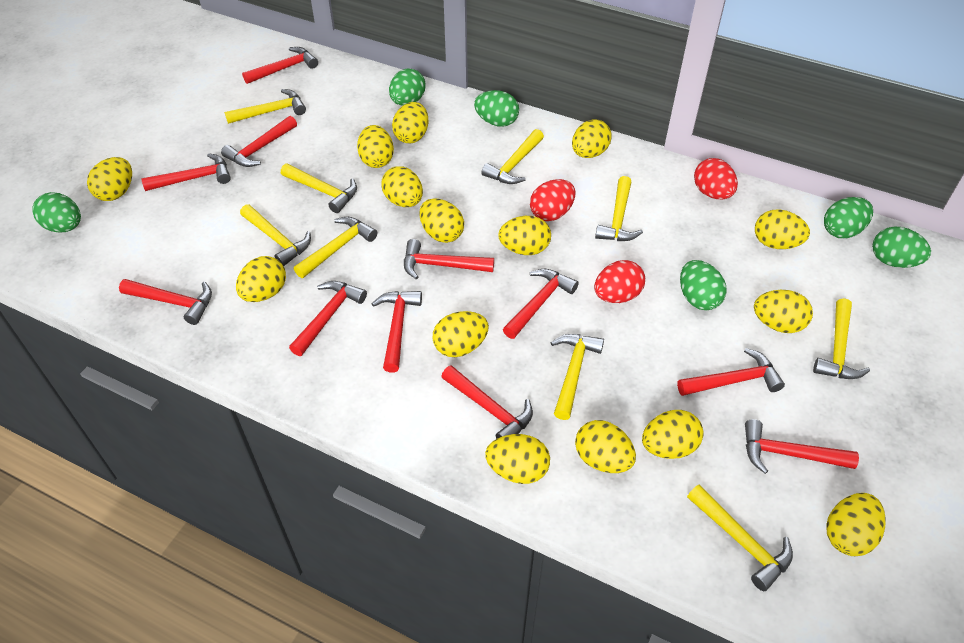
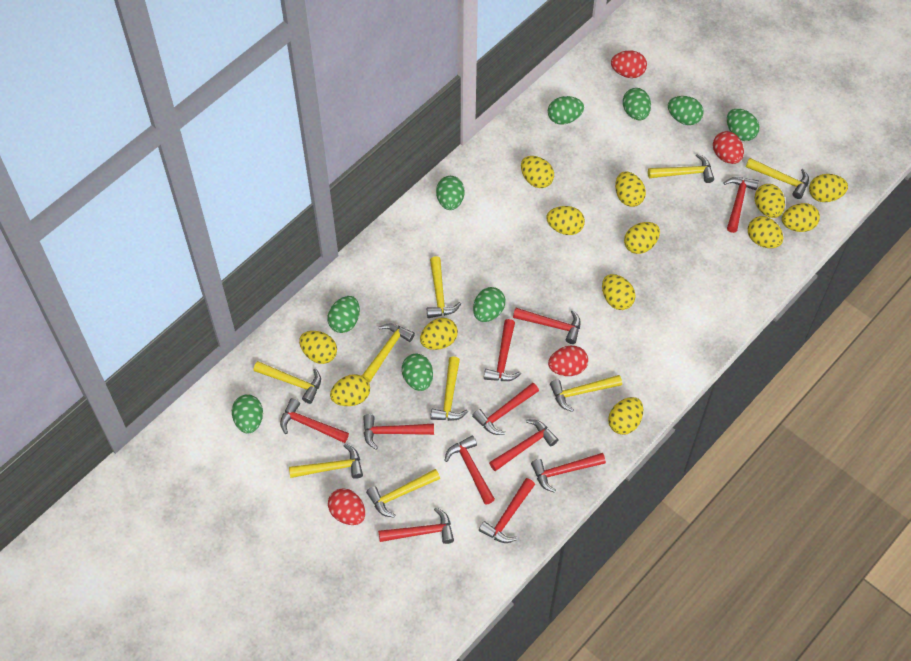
green egg: 6 -> 9
red egg: 3 -> 4
yellow egg: 15 -> 13

